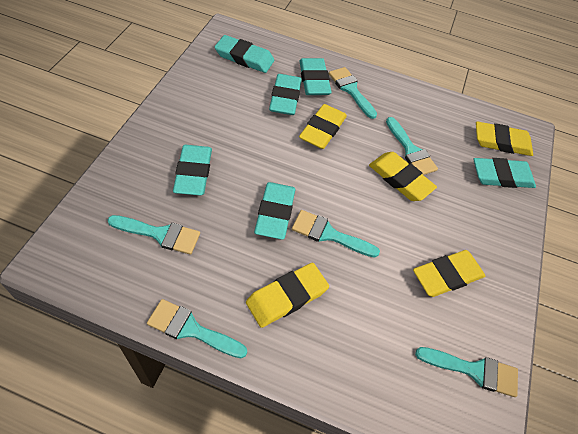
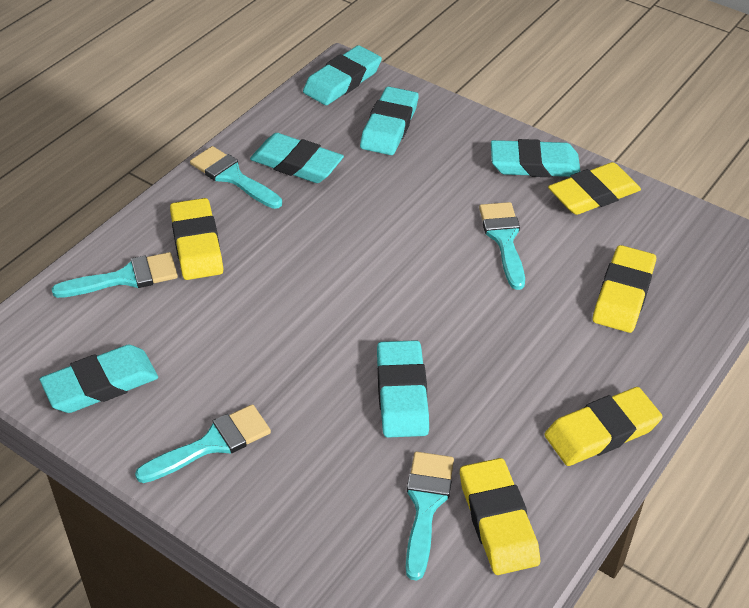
turquoise brush: 6 -> 5

